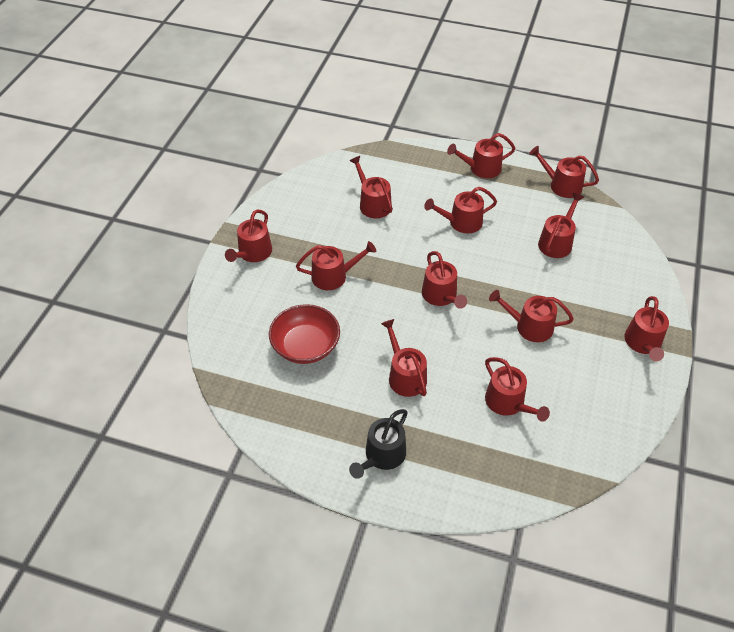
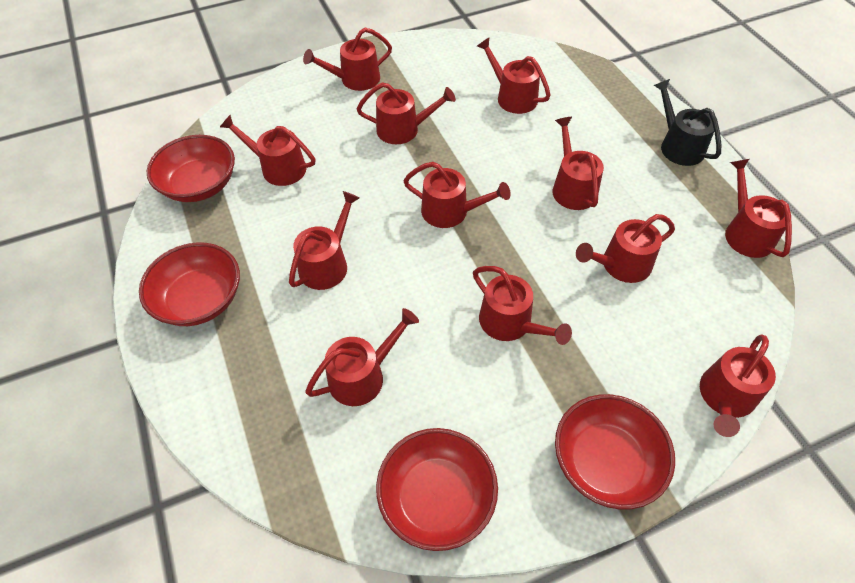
red bowl: 1 -> 4

